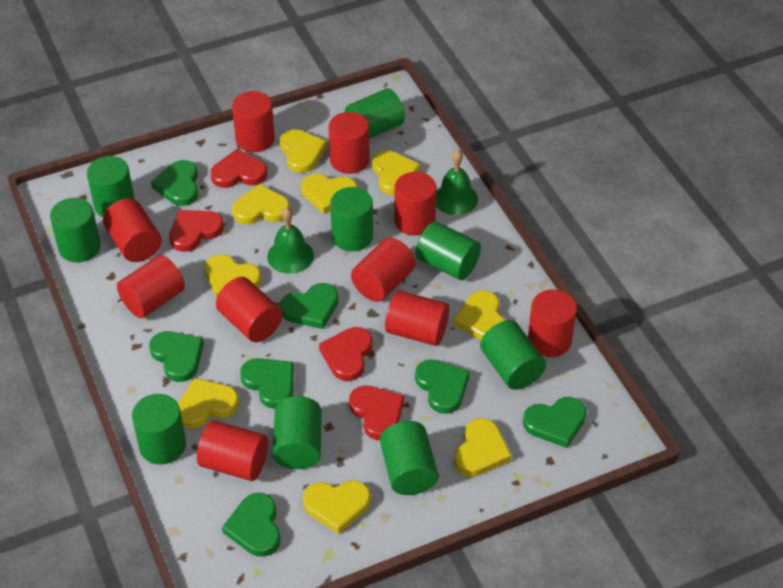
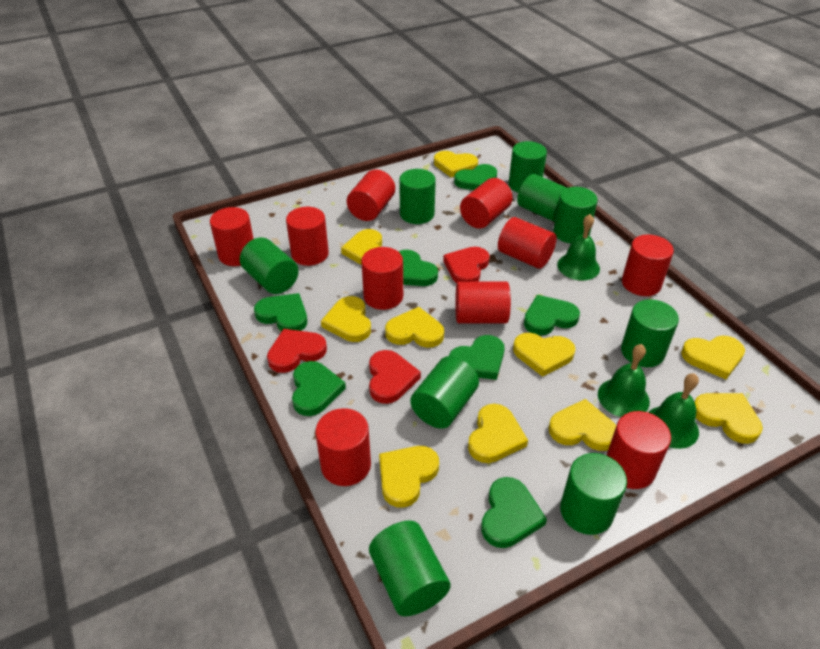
green bell: 2 -> 3
red heart: 4 -> 3
yellow heart: 9 -> 10

